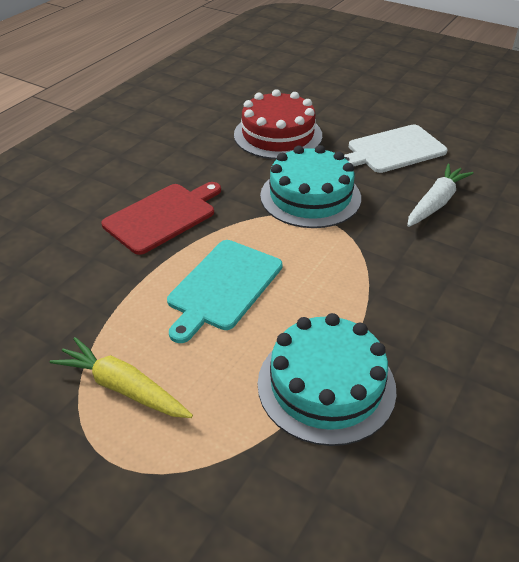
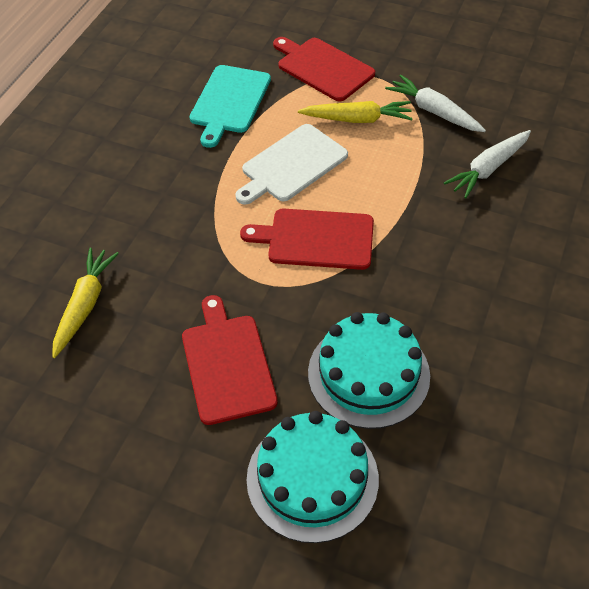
red cake: 1 -> 0
red cutting board: 1 -> 3
white carrot: 1 -> 2
yellow carrot: 1 -> 2

